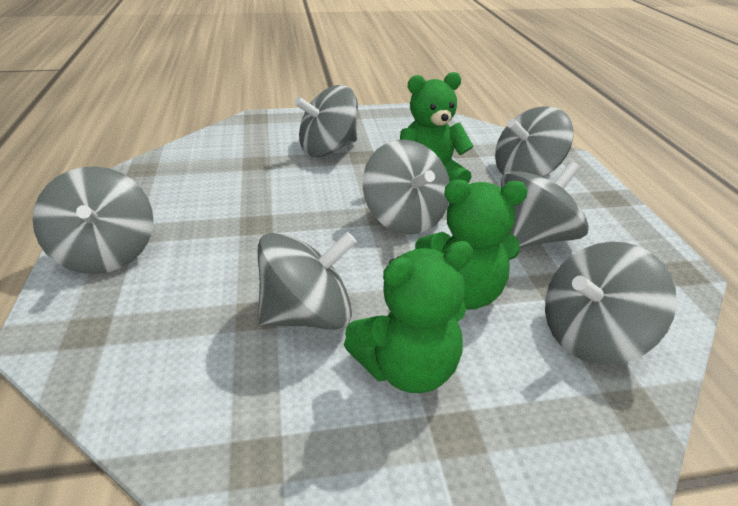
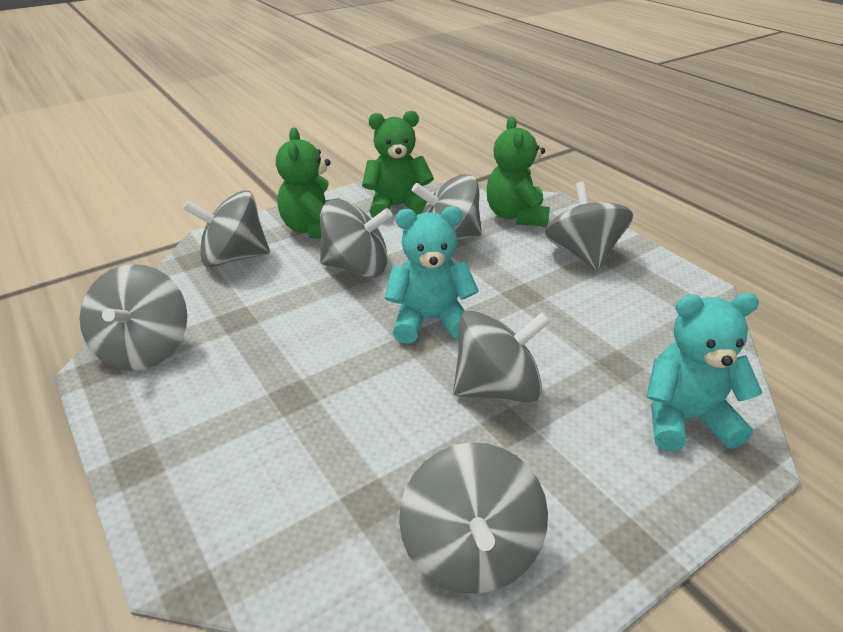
turquoise teddy bear: 0 -> 2

